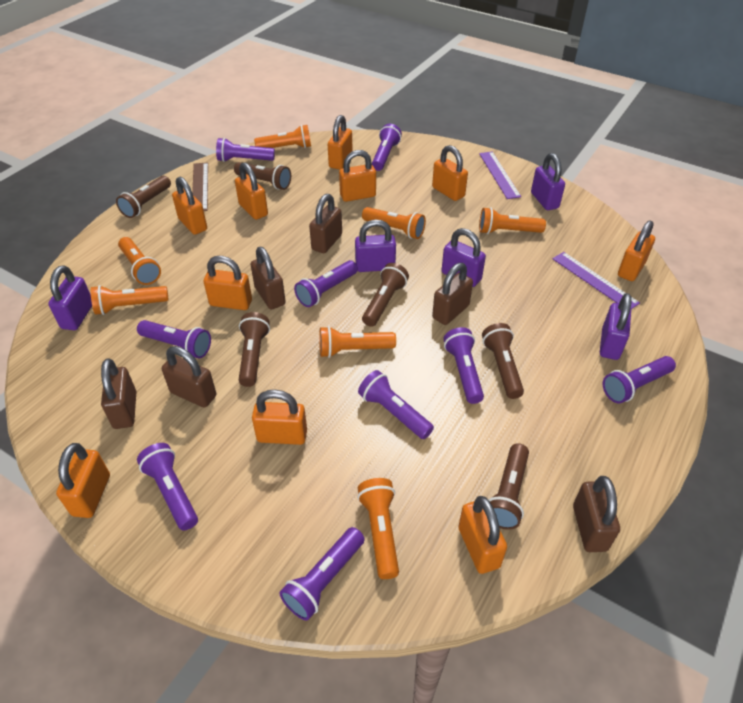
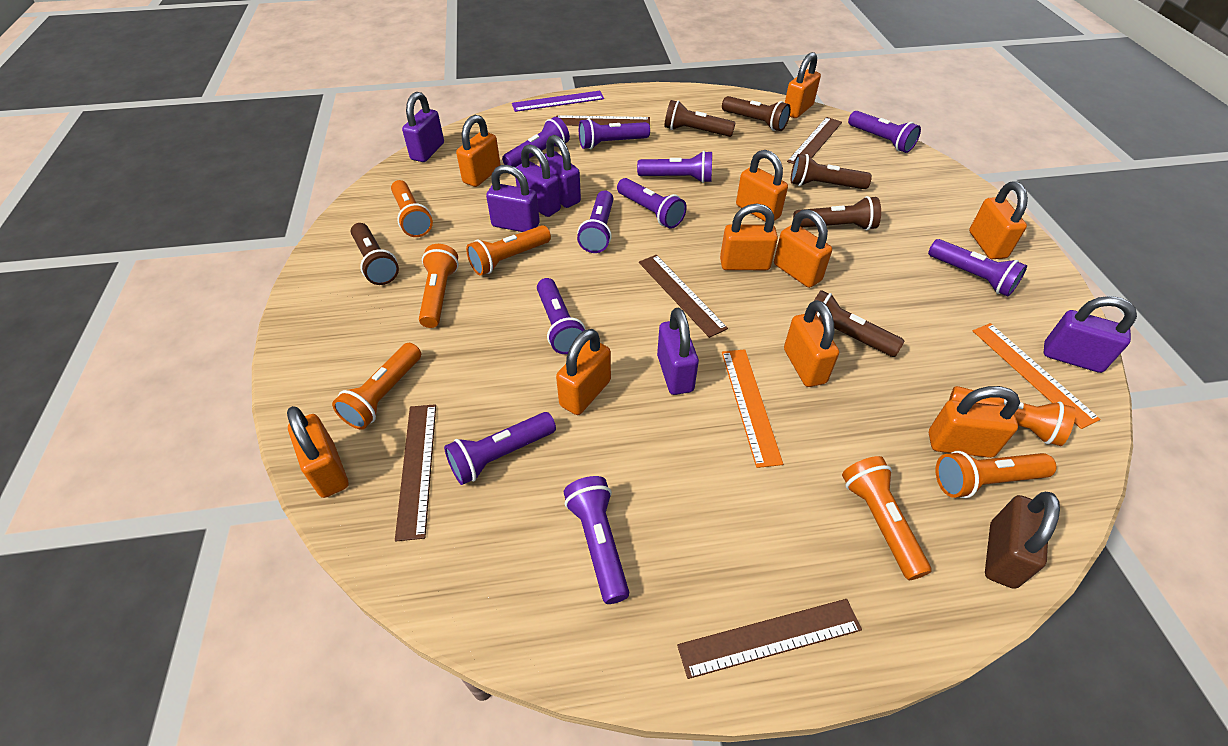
brown padlock: 6 -> 1
brown ruler: 1 -> 5
orange ruler: 0 -> 2
purple flashlight: 9 -> 10
purple padlock: 5 -> 6
purple ruler: 2 -> 1

